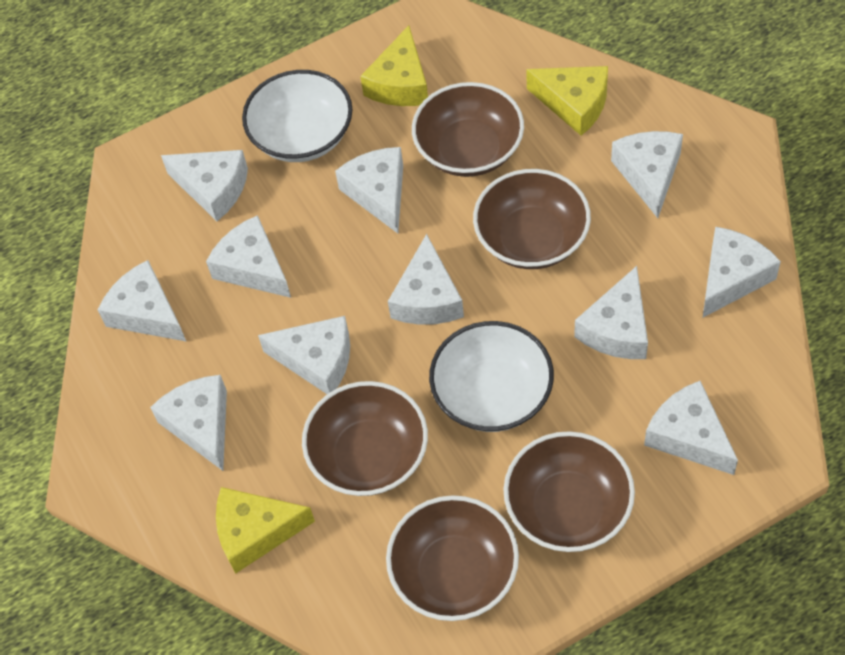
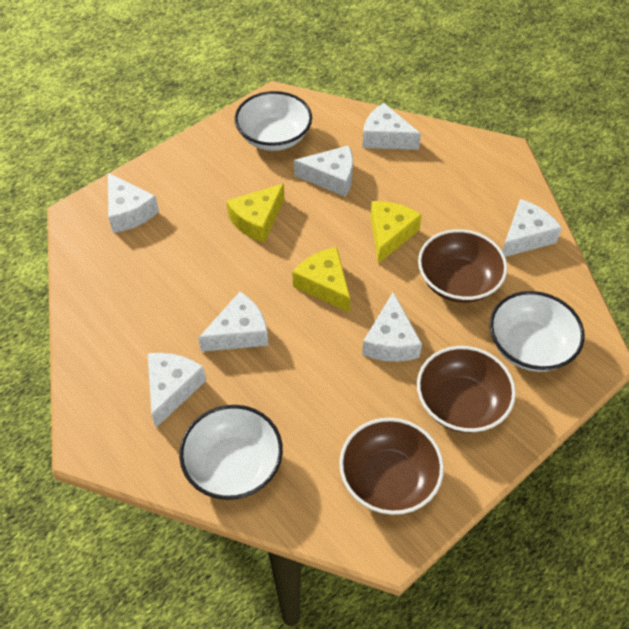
brown bowl: 5 -> 3
white bowl: 2 -> 3
white cheese: 11 -> 7

